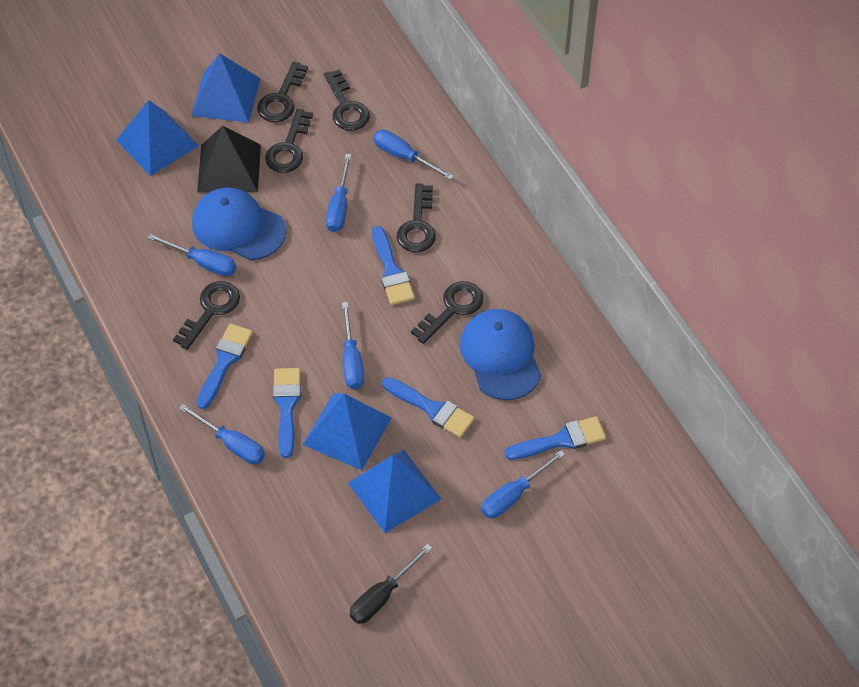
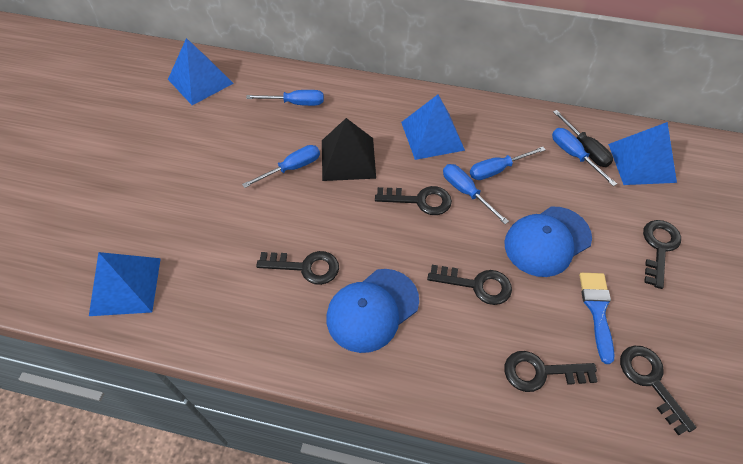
blue brush: 5 -> 1
blue screwdriver: 6 -> 5

